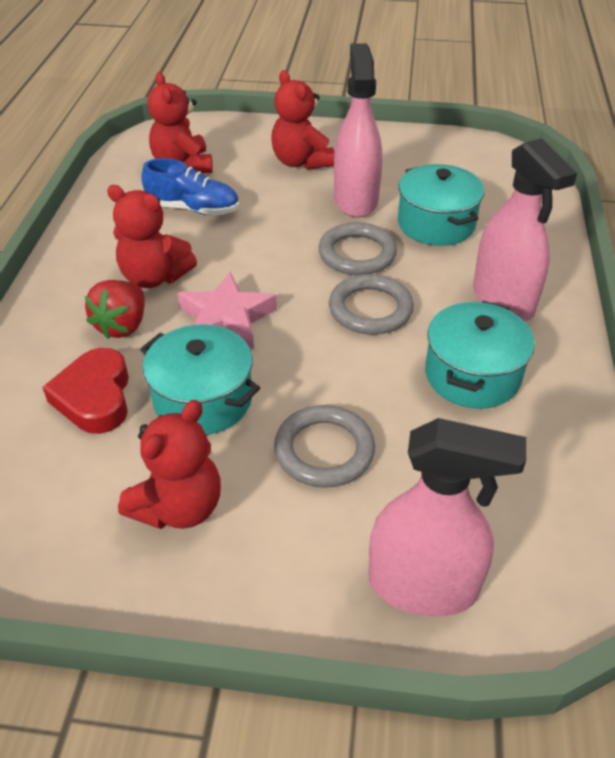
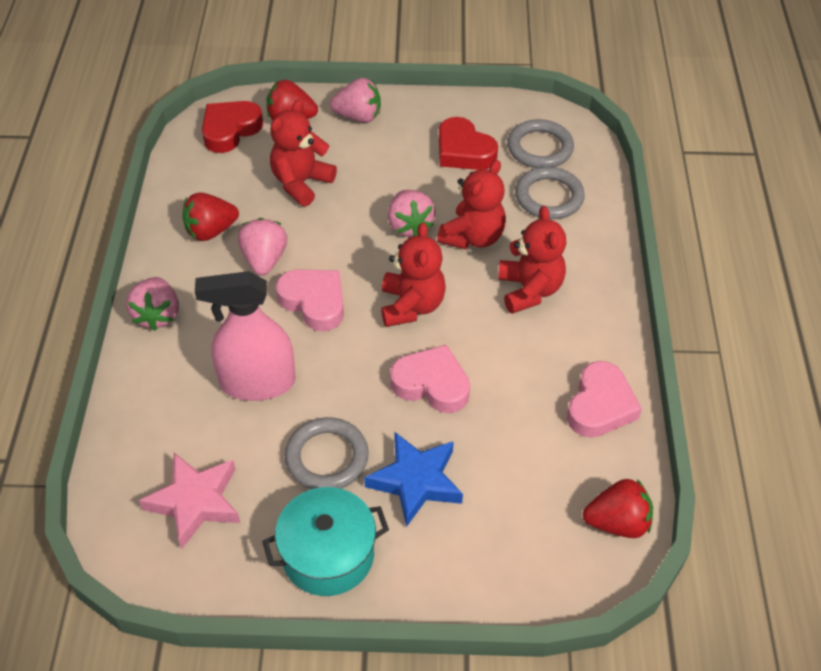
blue shoe: 1 -> 0
blue star: 0 -> 1
pink heart: 0 -> 3
pink spray bottle: 3 -> 1
pink strawberry: 0 -> 4
red heart: 1 -> 2
red strawberry: 1 -> 3
turquoise pot: 3 -> 1

